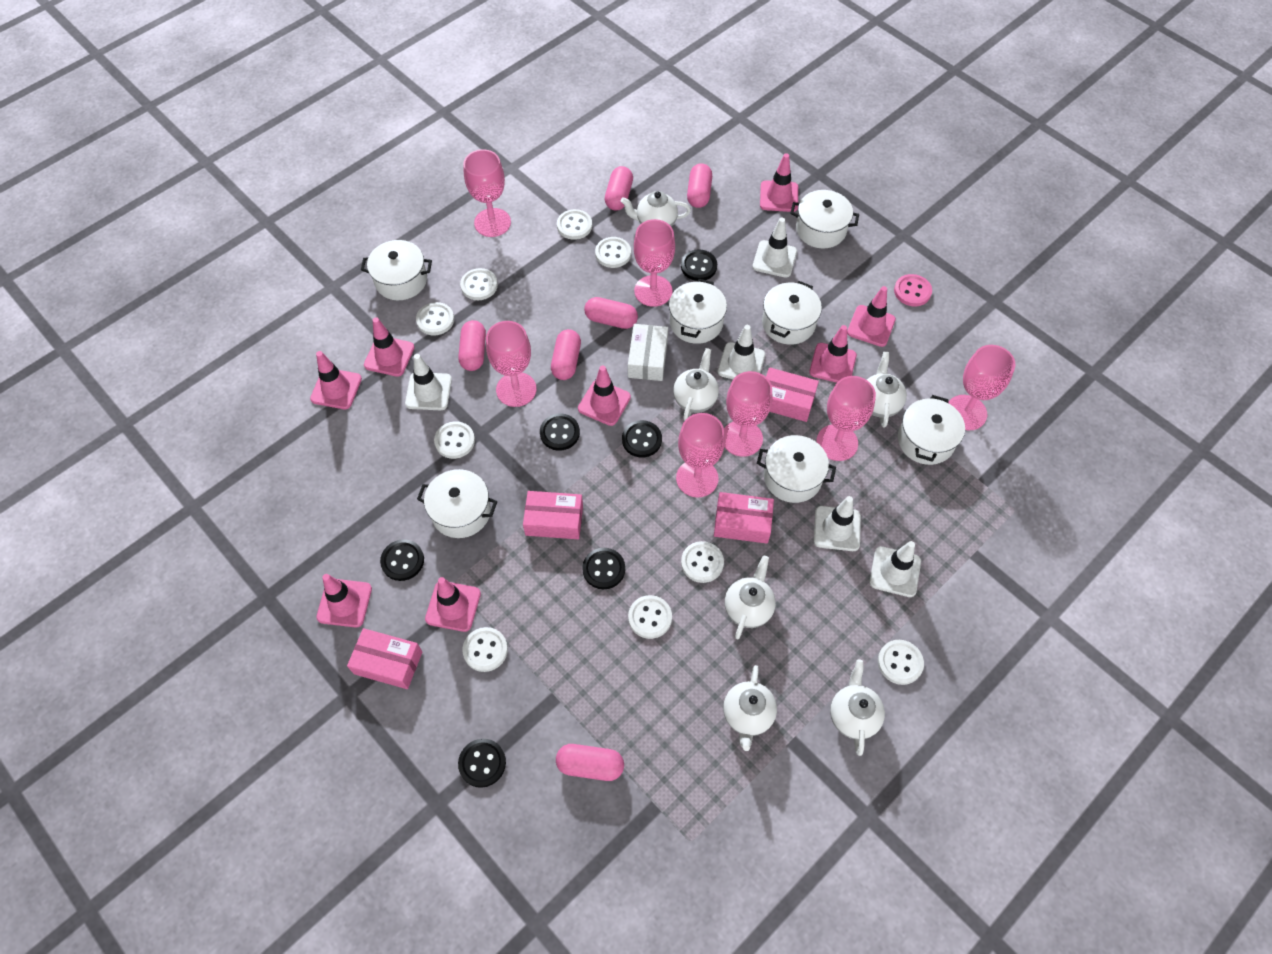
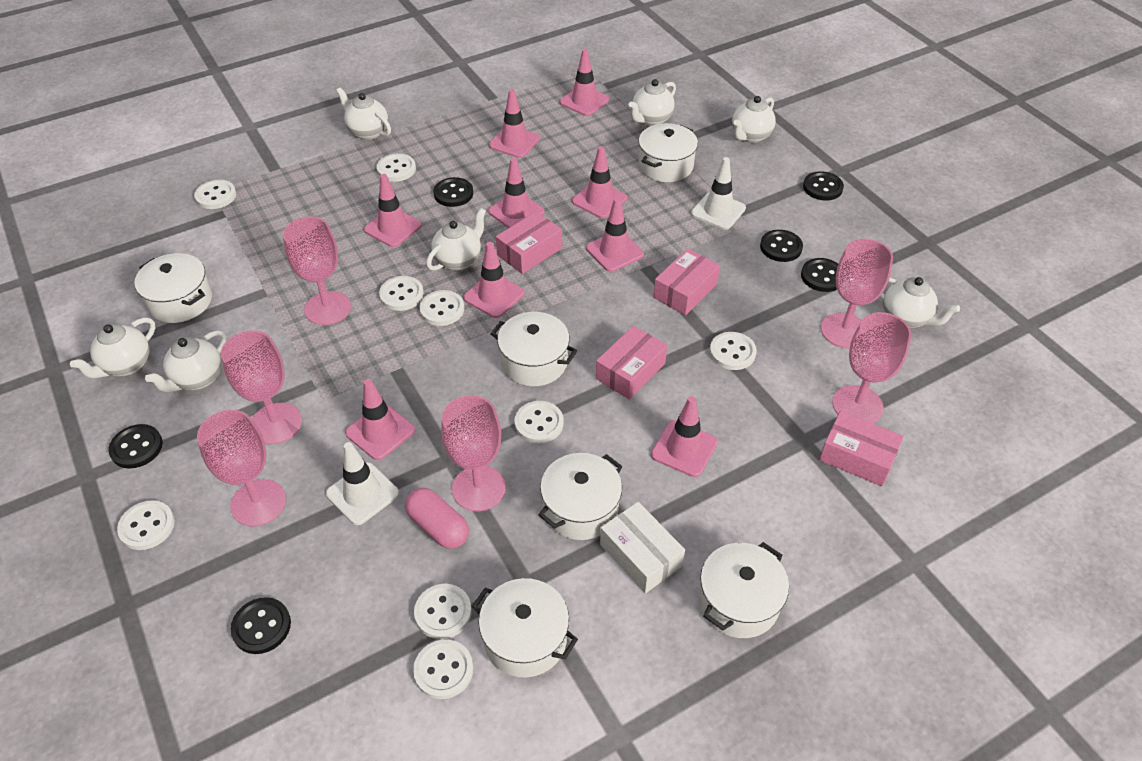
pink button: 1 -> 0
pink capsule: 6 -> 1
pink goblet: 7 -> 6
pink traffic cone: 8 -> 9
white pot: 7 -> 6
white teapot: 6 -> 7
white traffic cone: 5 -> 2

